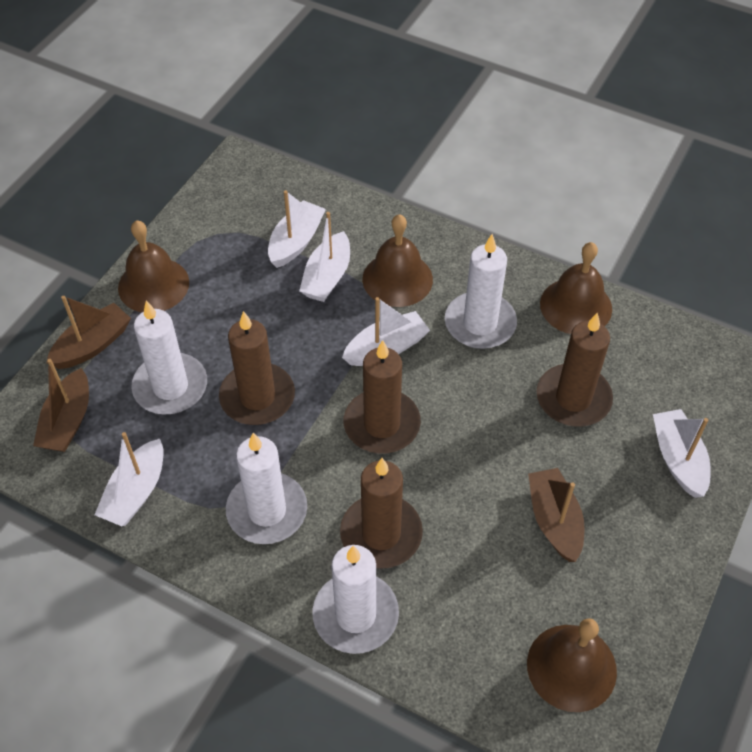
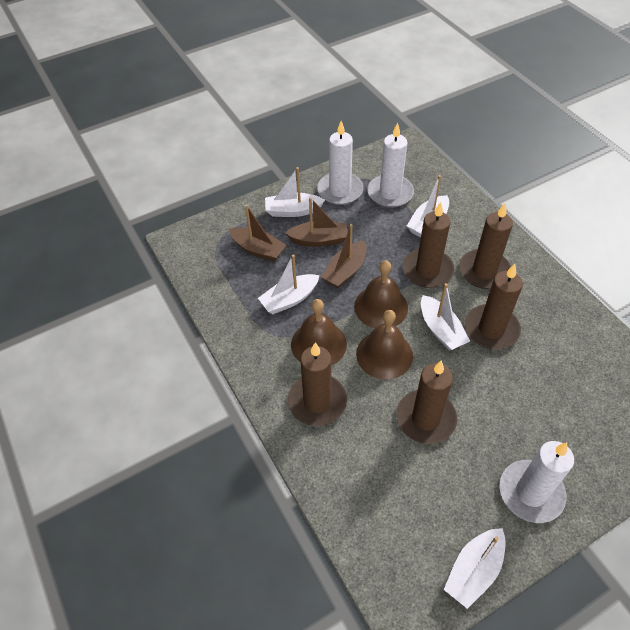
brown bell: 4 -> 3
brown candle: 4 -> 5
white candle: 4 -> 3

